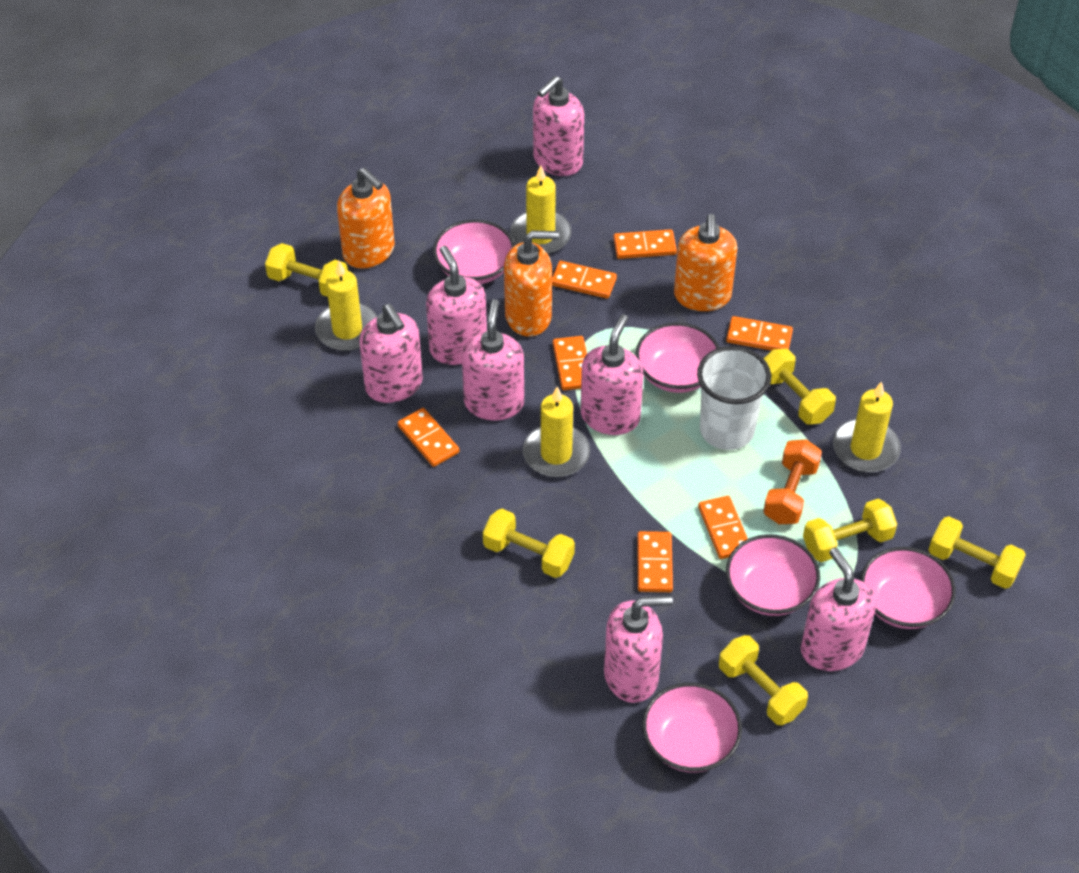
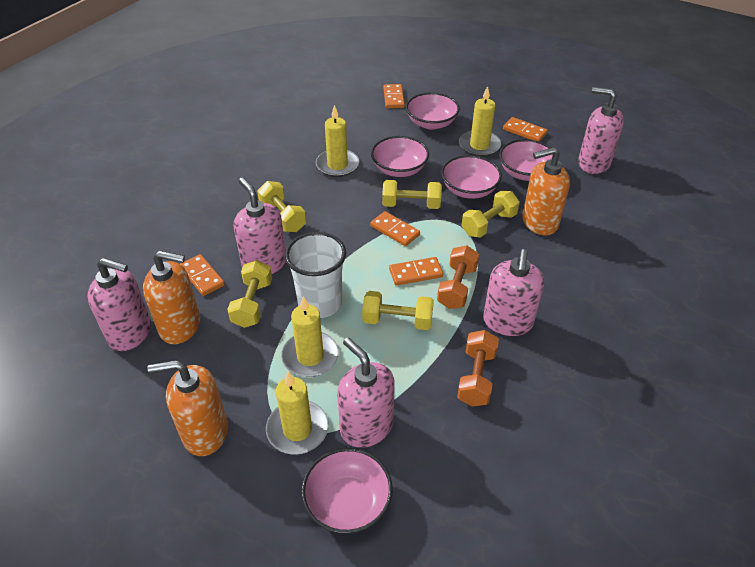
orange domino: 7 -> 5
orange dumbbell: 1 -> 2
pink soap dispenser: 7 -> 5
yellow dumbbell: 6 -> 5

